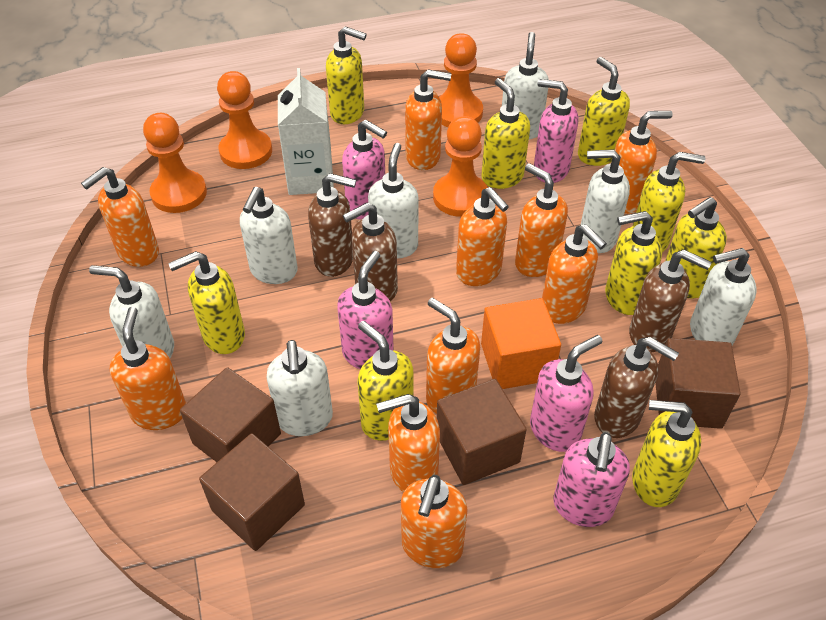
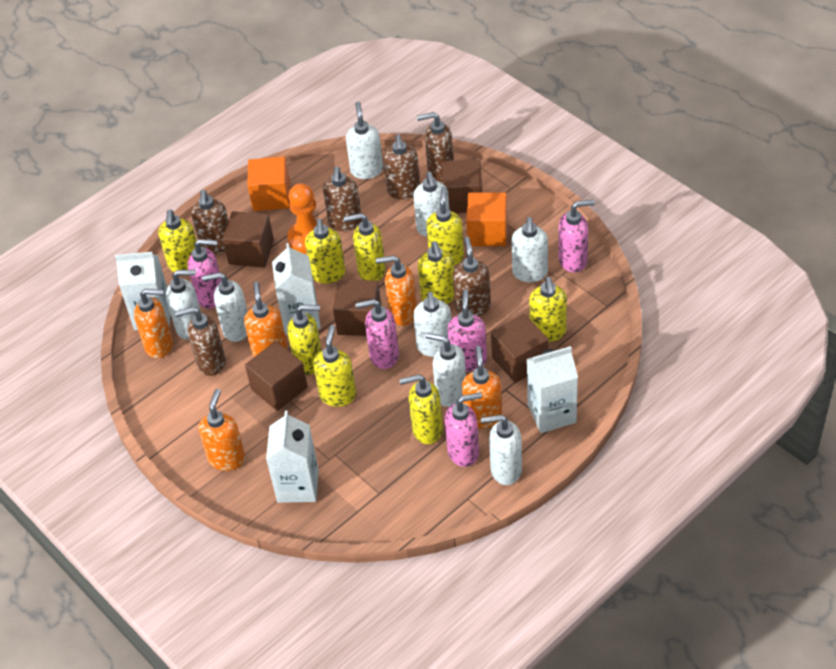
brown cube: 4 -> 5
brown soap dispenser: 4 -> 6
orange cube: 1 -> 2
orange pawn: 4 -> 1
orange soap dispenser: 10 -> 5
white carton: 1 -> 4
white soap dispenser: 7 -> 8

